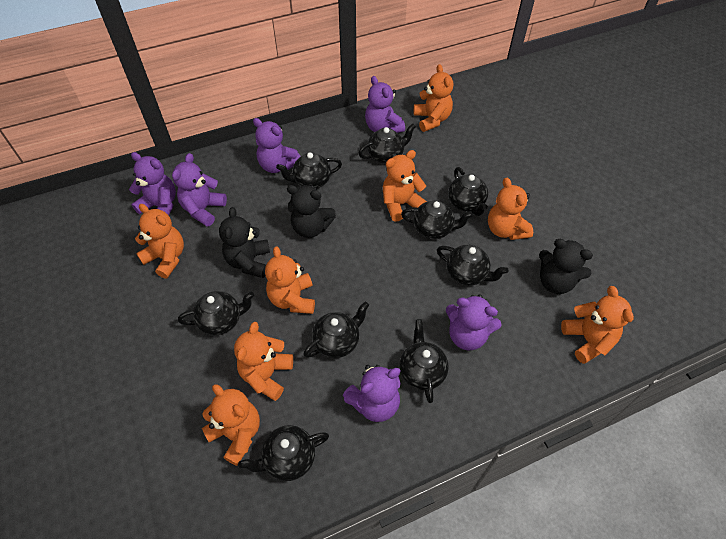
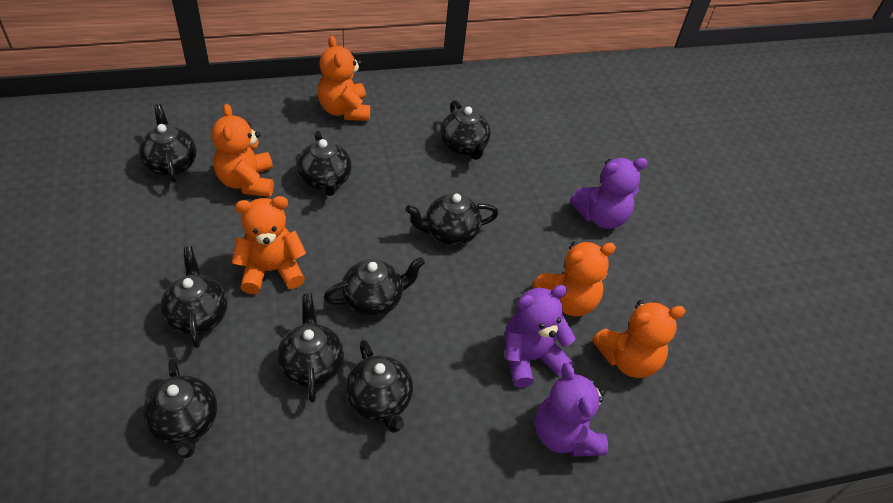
black teddy bear: 3 -> 0
orange teddy bear: 8 -> 5
purple teddy bear: 6 -> 3

